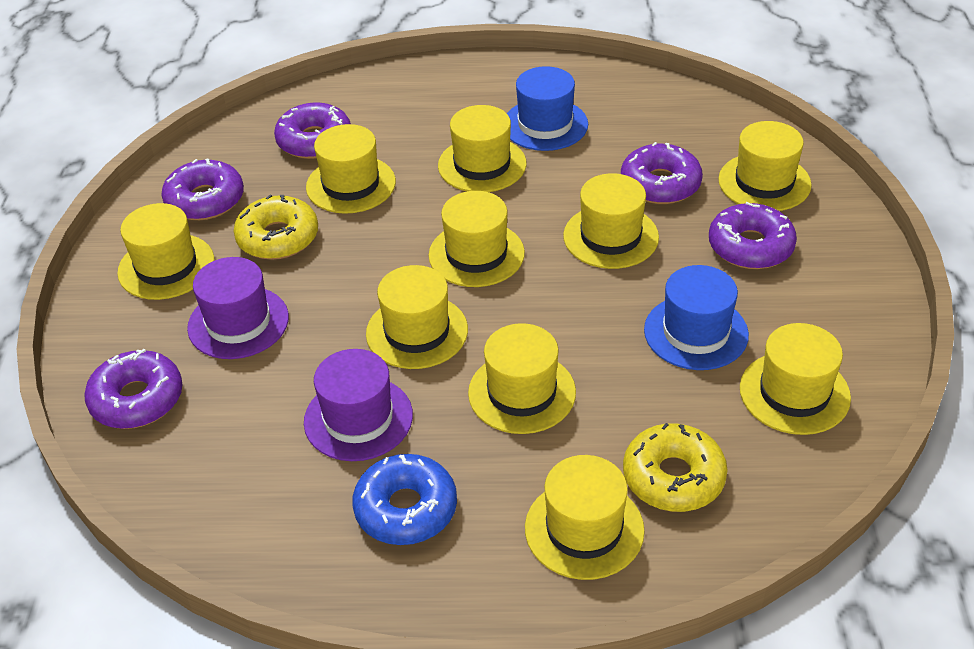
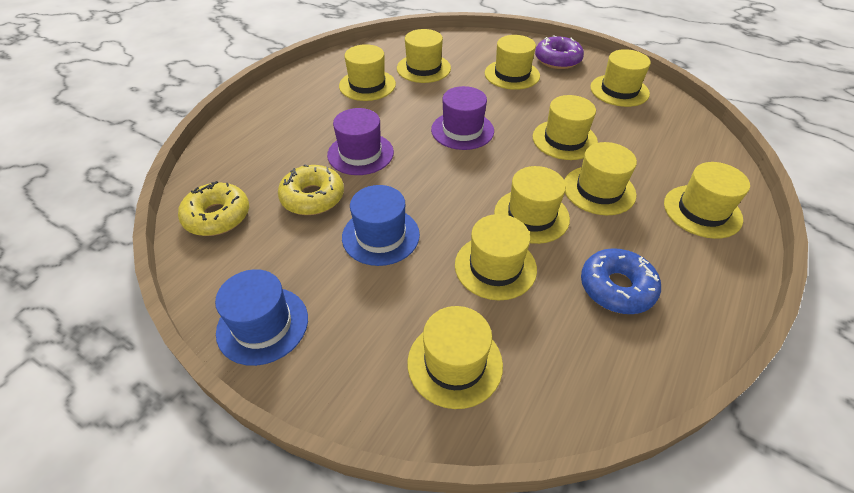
purple donut: 5 -> 1

